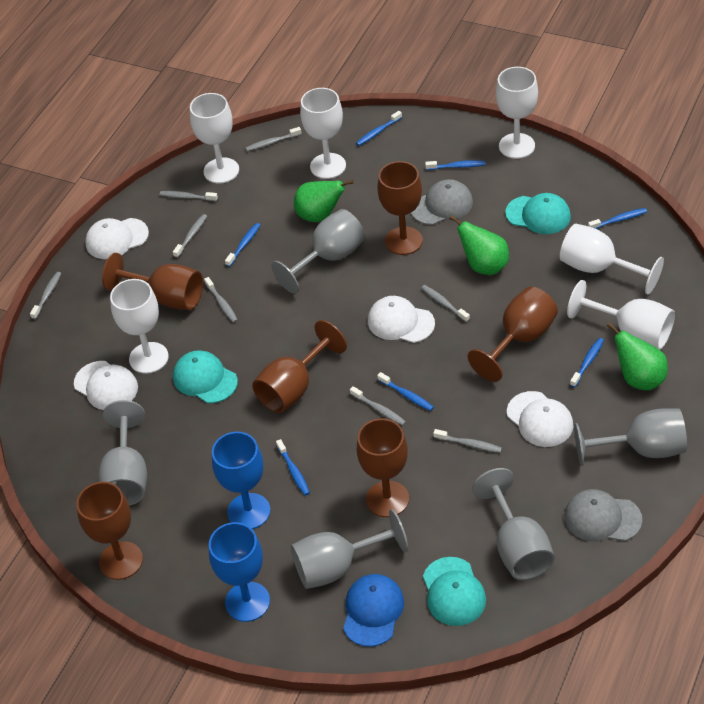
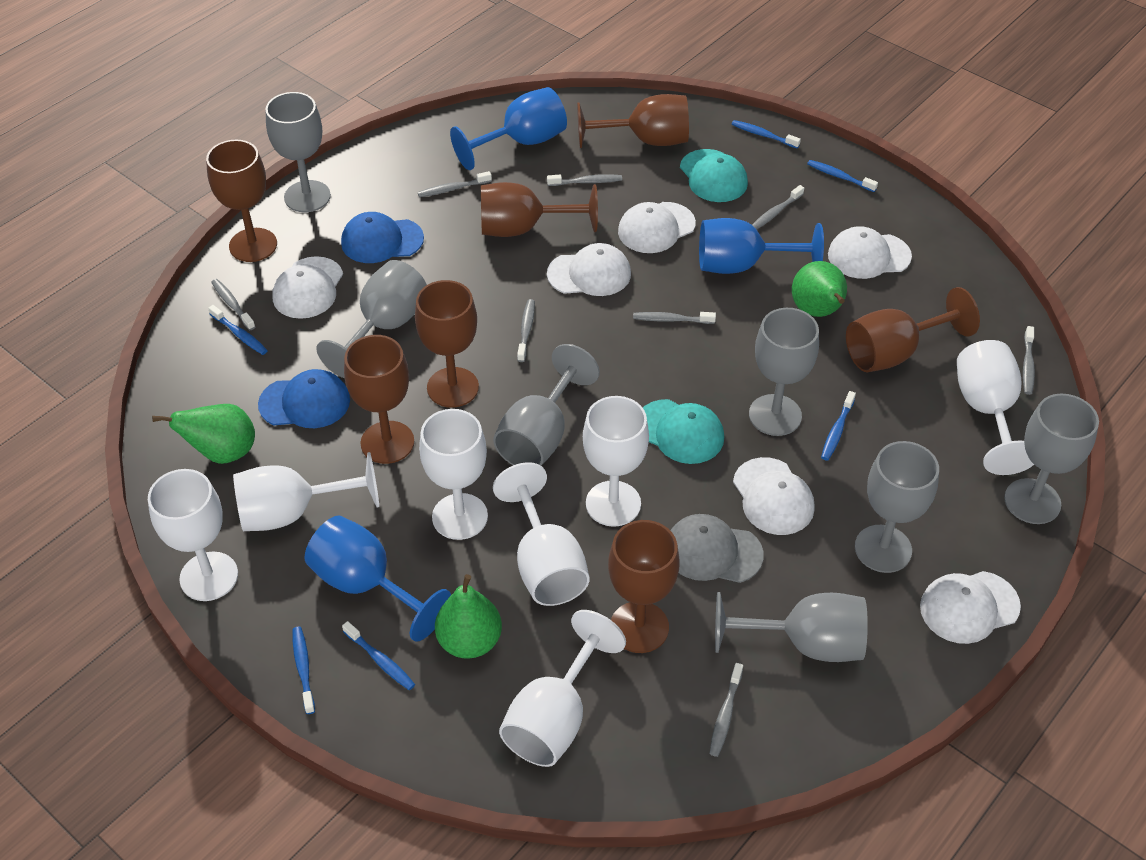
blue cap: 1 -> 2
blue goblet: 2 -> 3
blue toothbrush: 7 -> 6
brown goblet: 6 -> 7
grey cap: 2 -> 1
grey goblet: 5 -> 7
turquoise cap: 3 -> 2
white cap: 4 -> 6
white goblet: 6 -> 7

